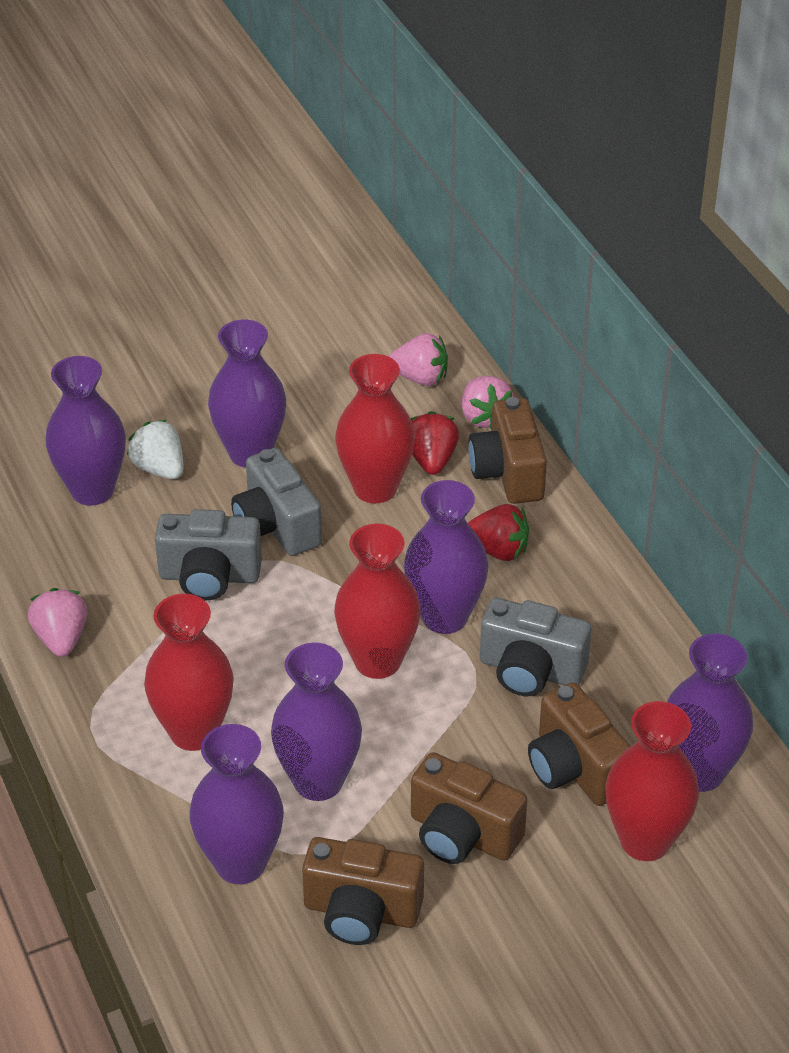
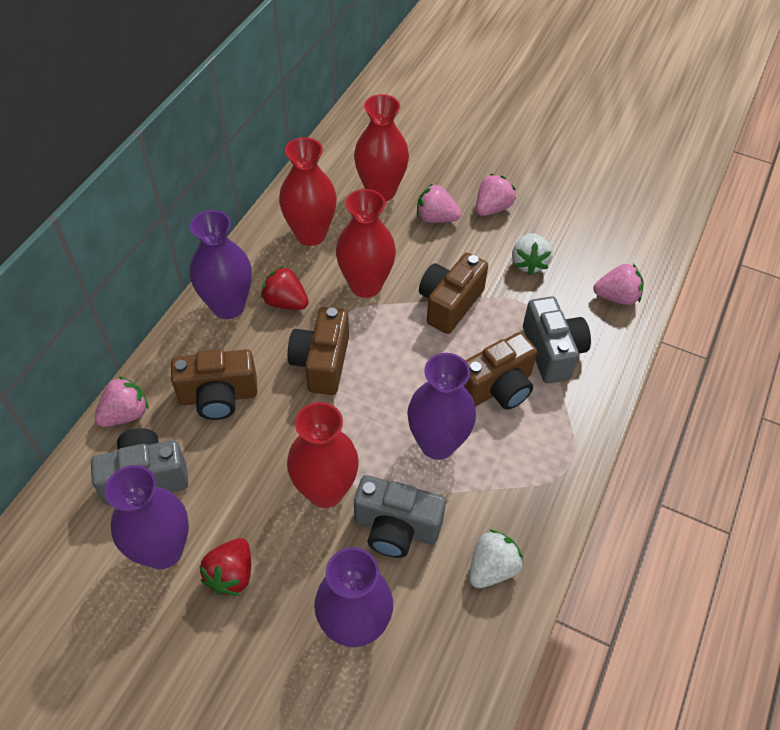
pink strawberry: 3 -> 4
purple vase: 6 -> 4
white strawberry: 1 -> 2

